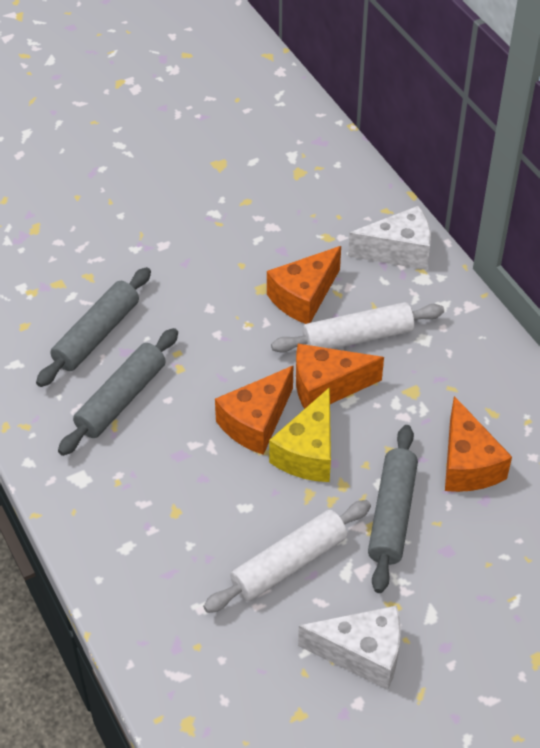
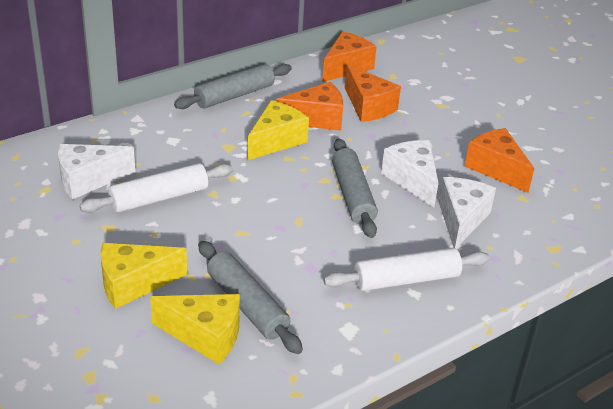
white cheese: 2 -> 3
yellow cheese: 1 -> 3

